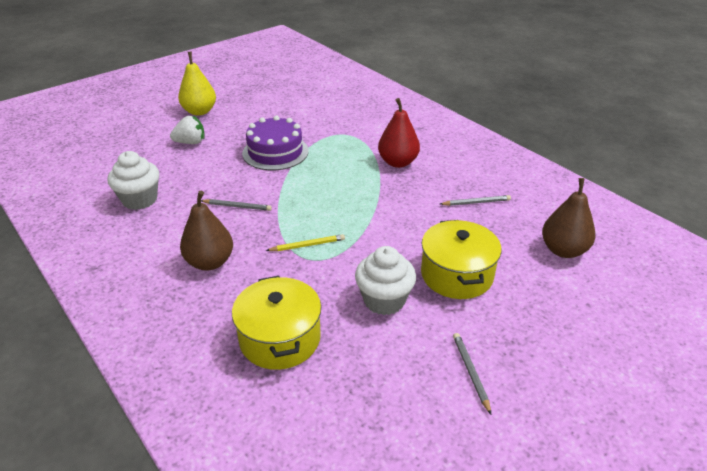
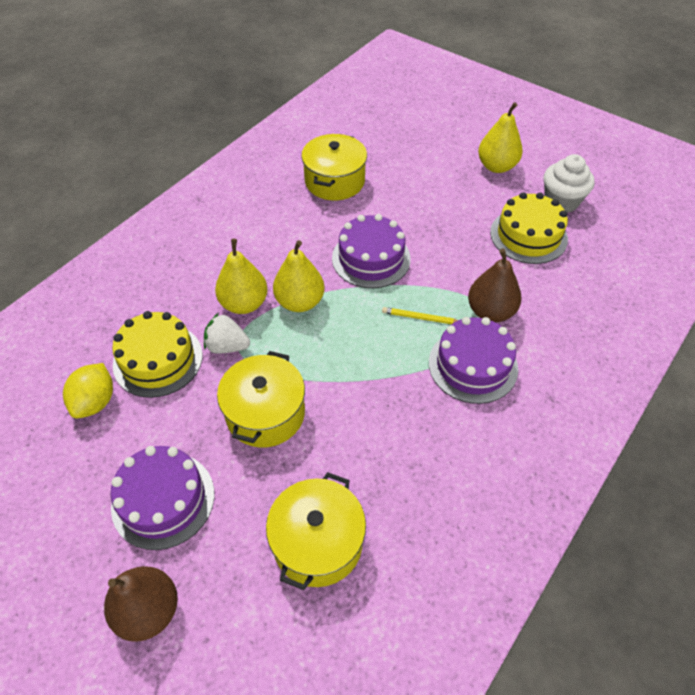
grey pencil: 3 -> 0
purple cake: 1 -> 3
red pear: 1 -> 0
white cupcake: 2 -> 1
yellow cake: 0 -> 2
yellow lemon: 0 -> 1
yellow pear: 1 -> 3
yellow pot: 2 -> 3

